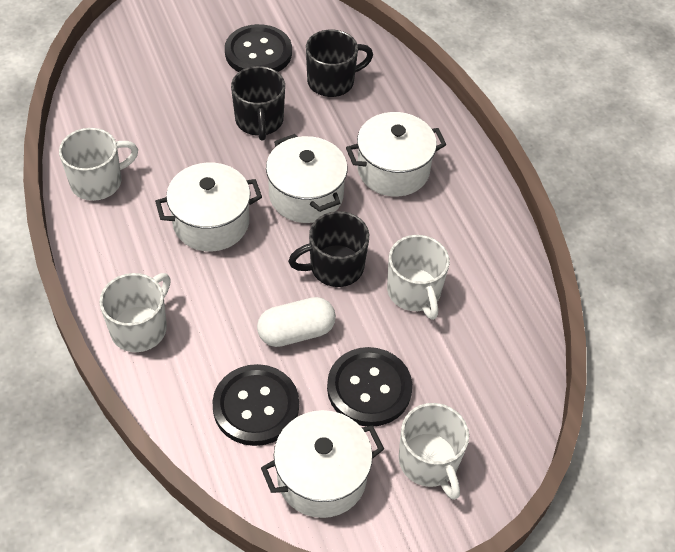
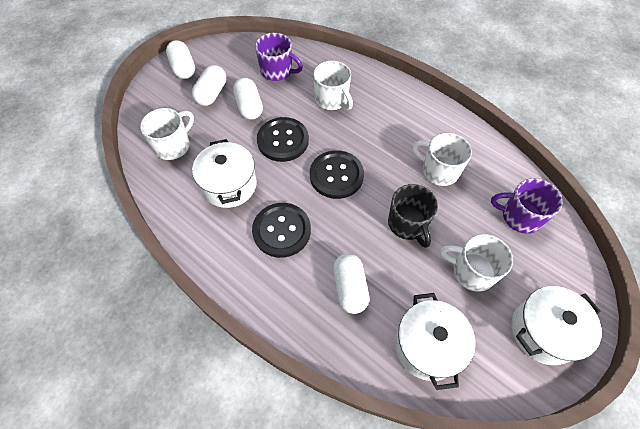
black mug: 3 -> 1
purple mug: 0 -> 2
white capsule: 1 -> 4
white pot: 4 -> 3

